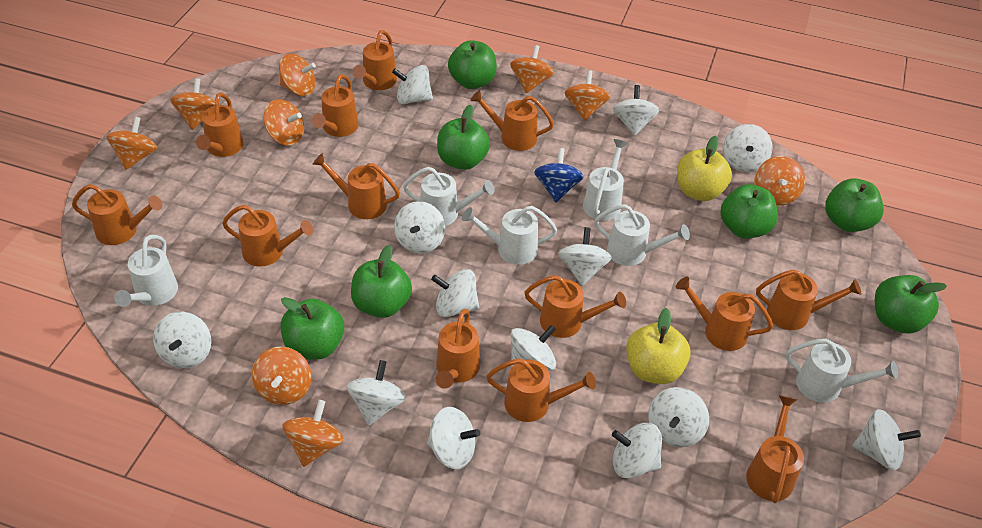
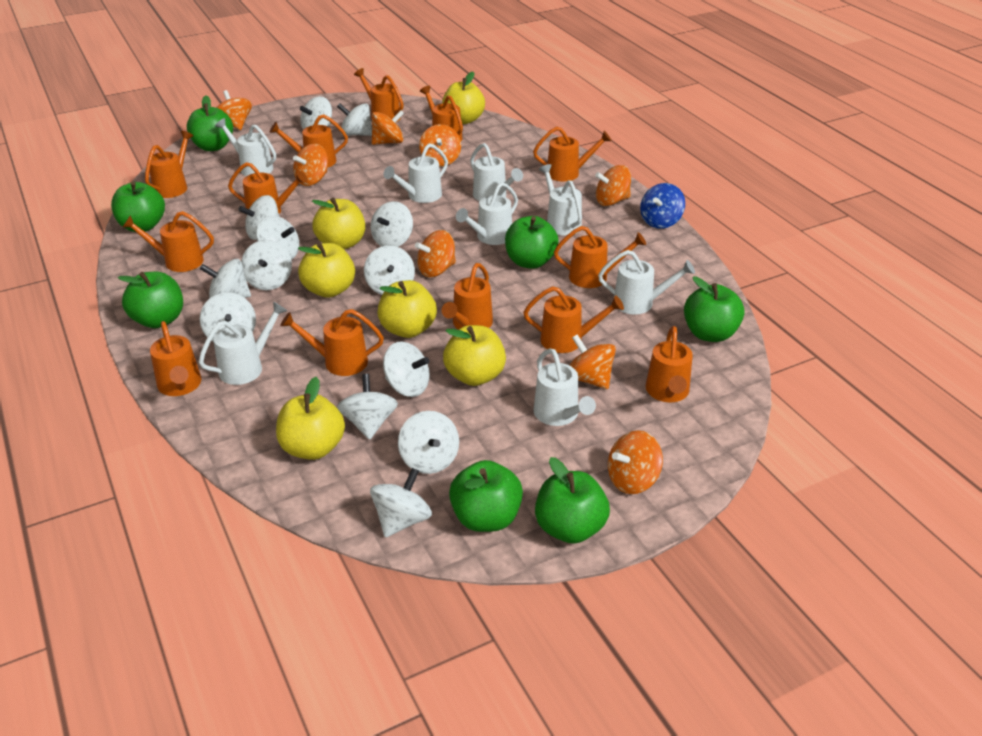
orange spinning top: 9 -> 8
white watering can: 6 -> 8
yellow apple: 2 -> 6

